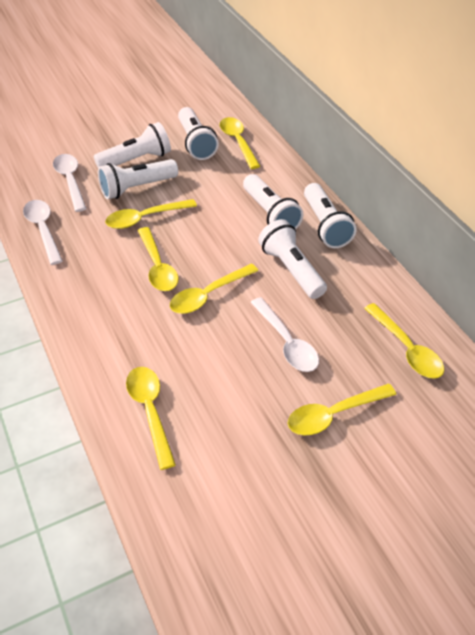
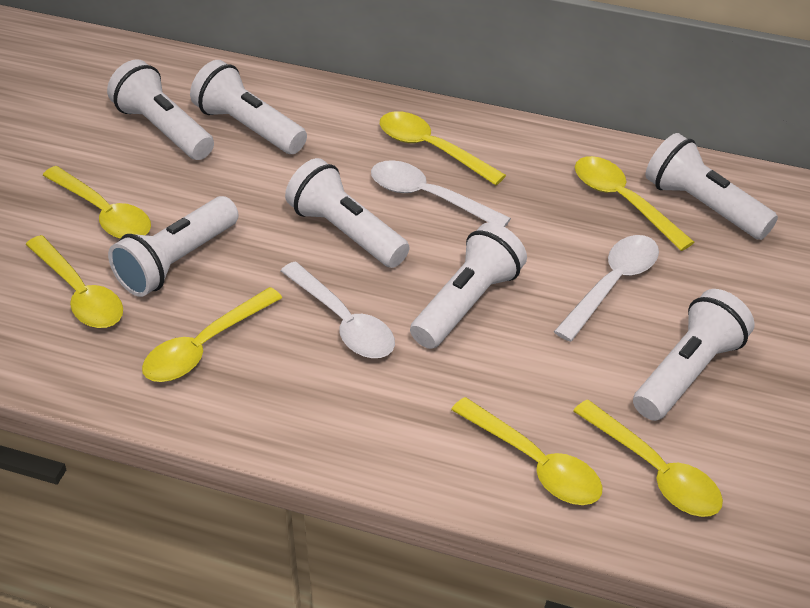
white flashlight: 6 -> 7

